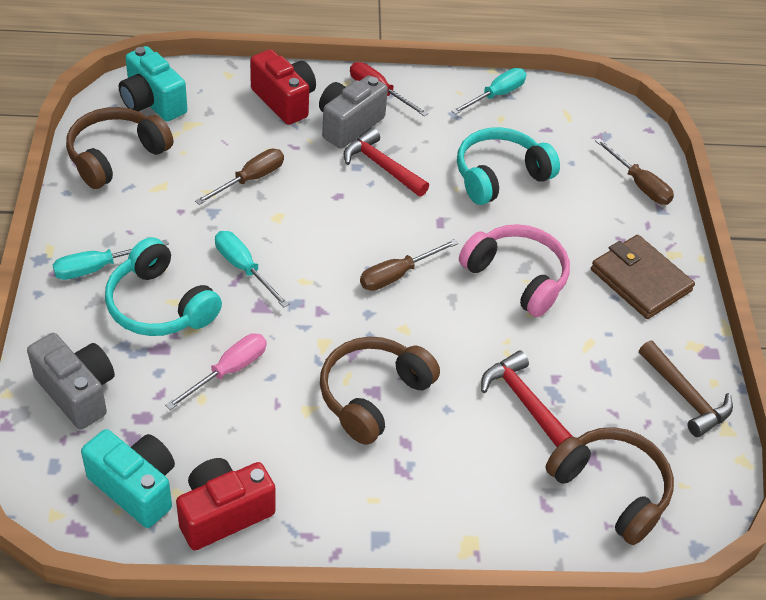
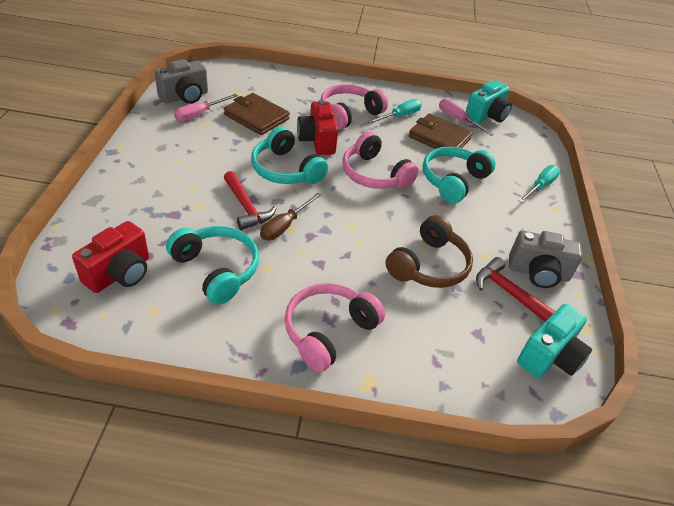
brown hammer: 1 -> 0
brown headphones: 3 -> 1
brown screwdriver: 3 -> 1
brown wallet: 1 -> 2
pink headphones: 1 -> 3
pink screwdriver: 1 -> 2
red screwdriver: 1 -> 0
turquoise headphones: 2 -> 3
turquoise screwdriver: 3 -> 2

